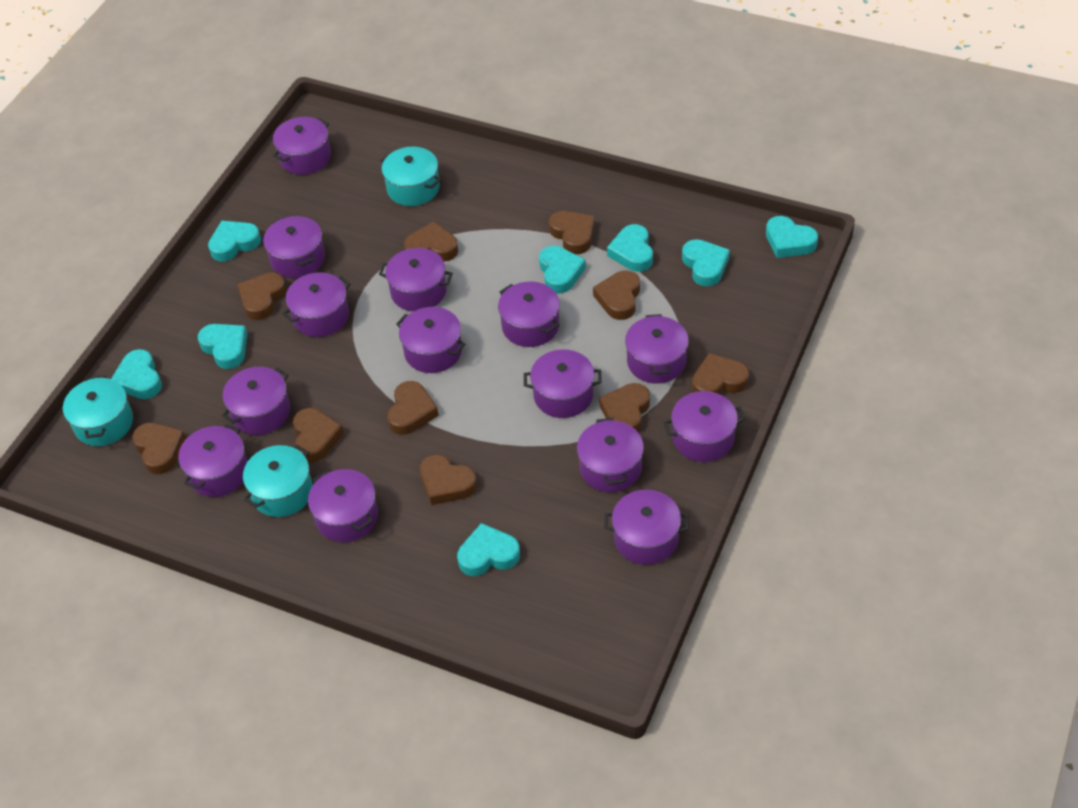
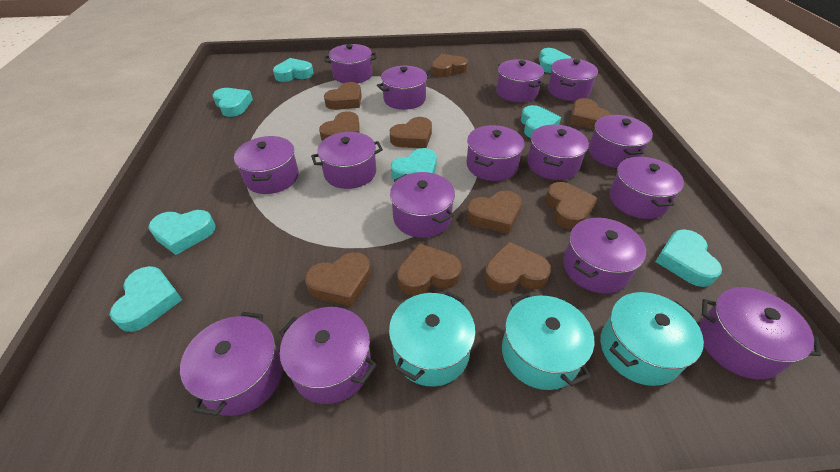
purple pot: 14 -> 15

